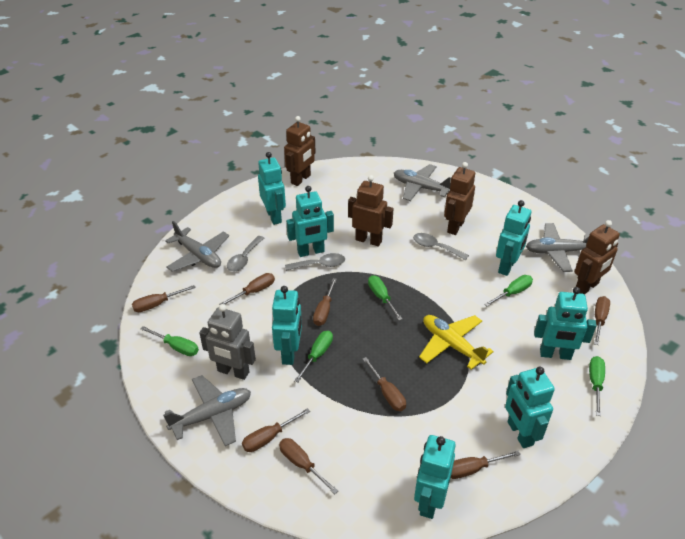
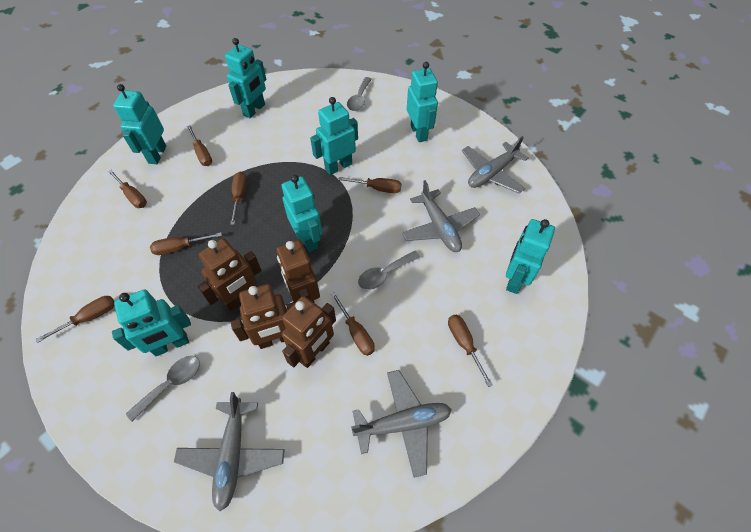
green screwdriver: 5 -> 0
grey robot: 1 -> 0
yellow plane: 1 -> 0

